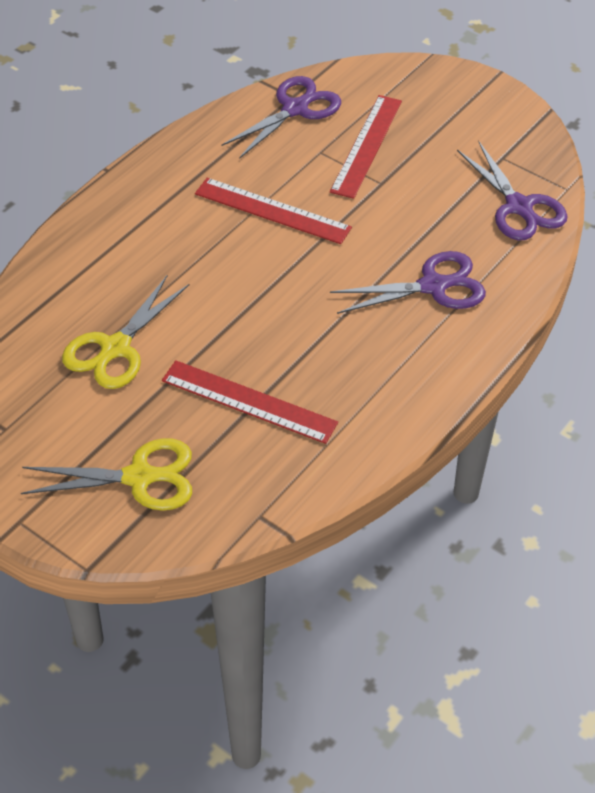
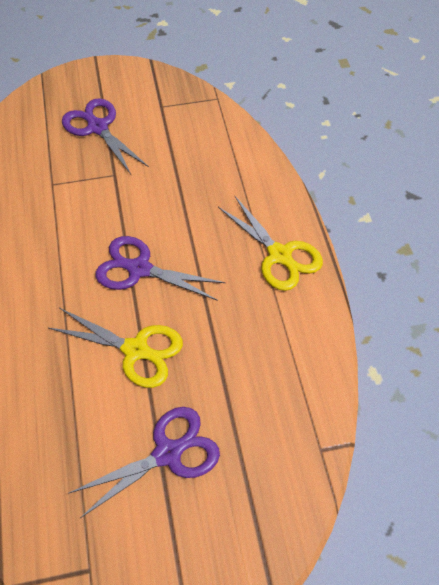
red ruler: 3 -> 0

